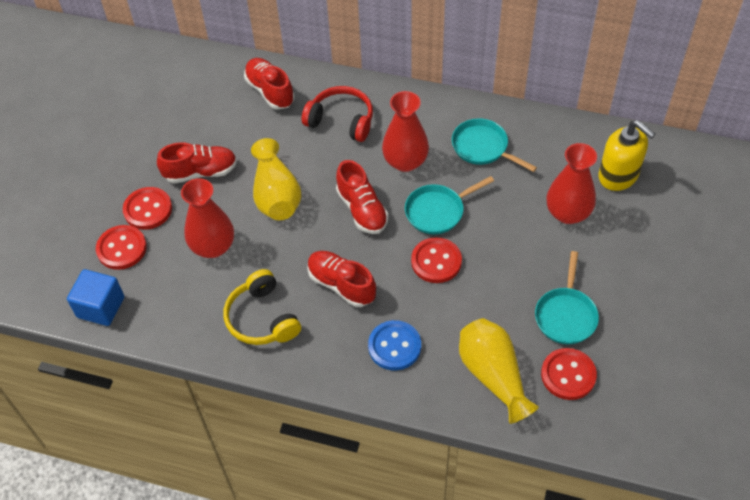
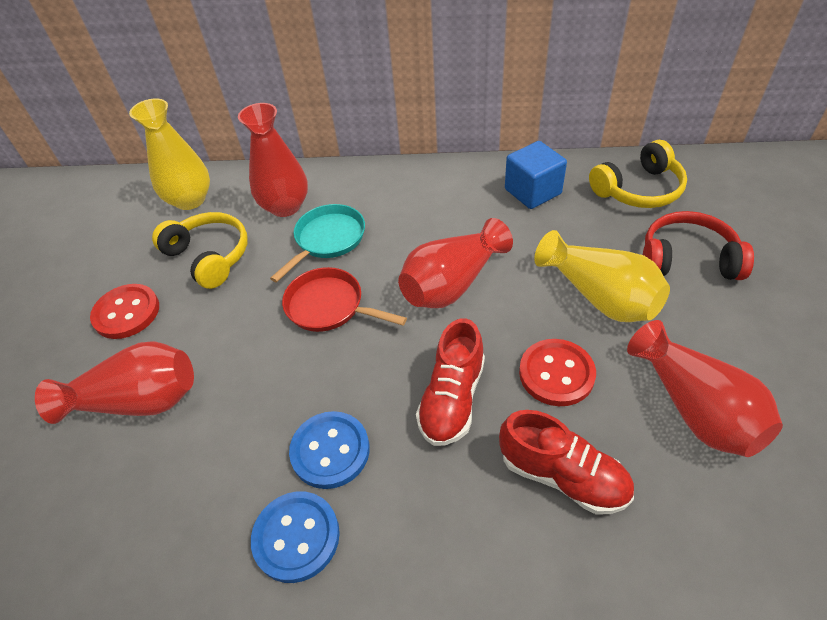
blue button: 1 -> 2
red button: 4 -> 2
red pan: 0 -> 1
red shoe: 4 -> 2
red vase: 3 -> 4
turquoise pan: 3 -> 1
yellow headphones: 1 -> 2
yellow soap dispenser: 1 -> 0

